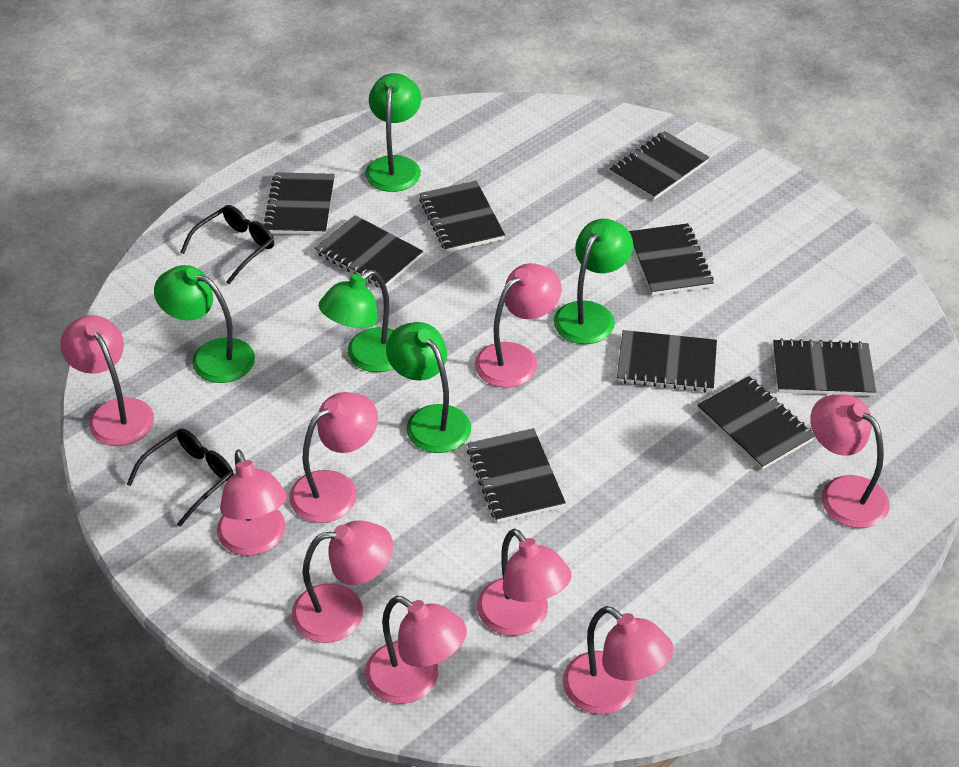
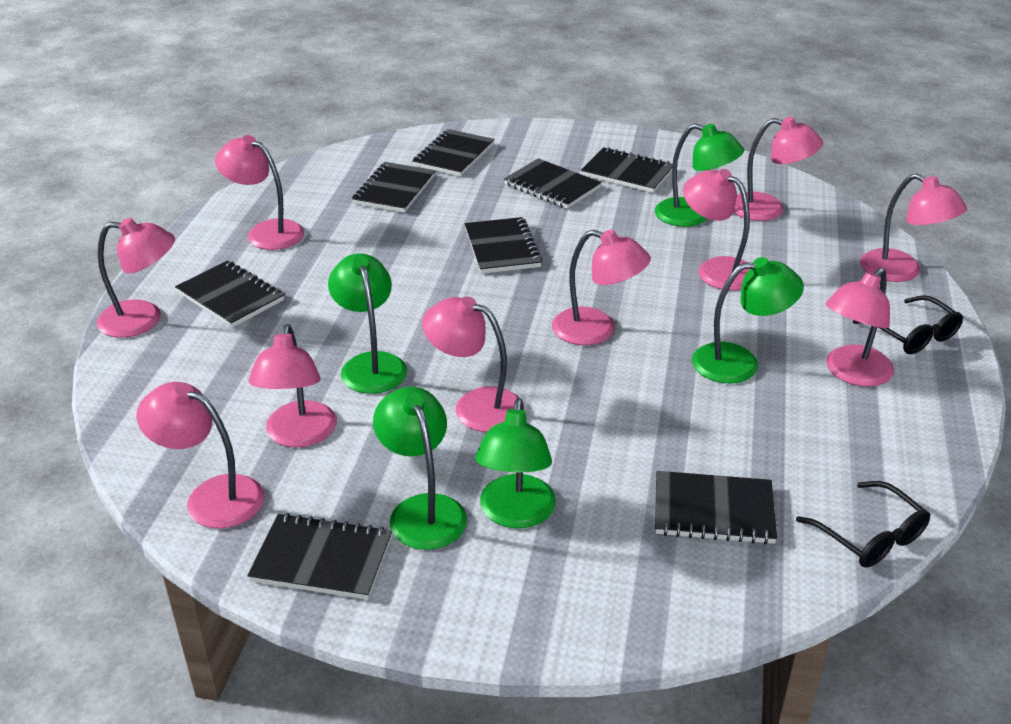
black notebook: 9 -> 8
pink lamp: 9 -> 10

